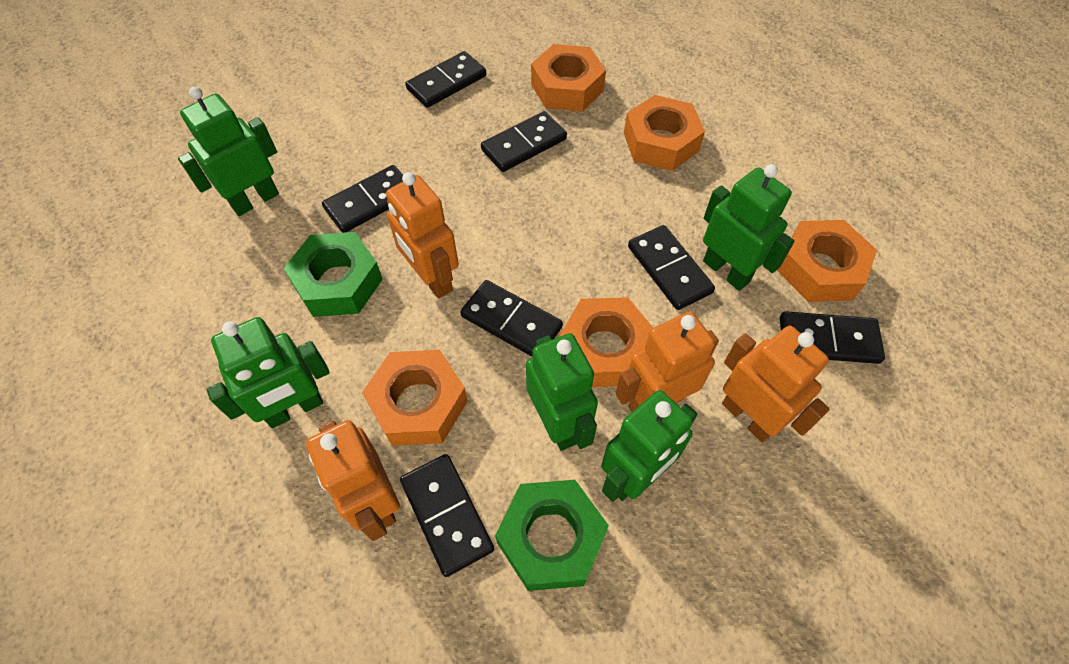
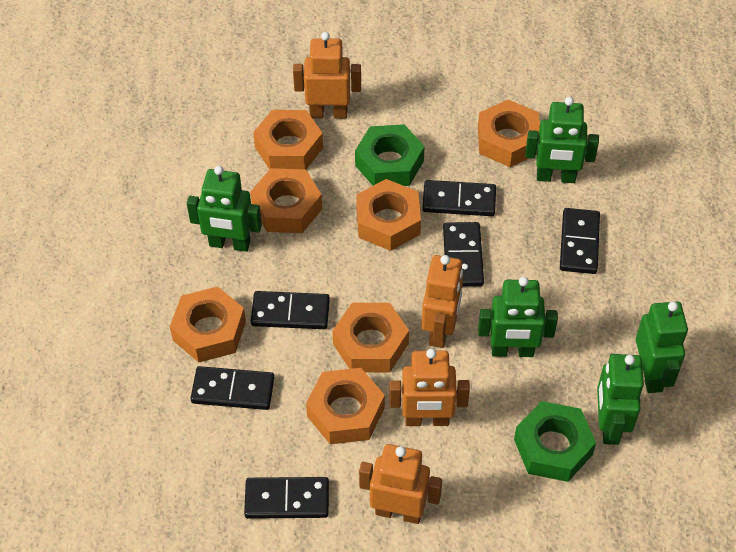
black domino: 7 -> 6
orange nut: 5 -> 7

